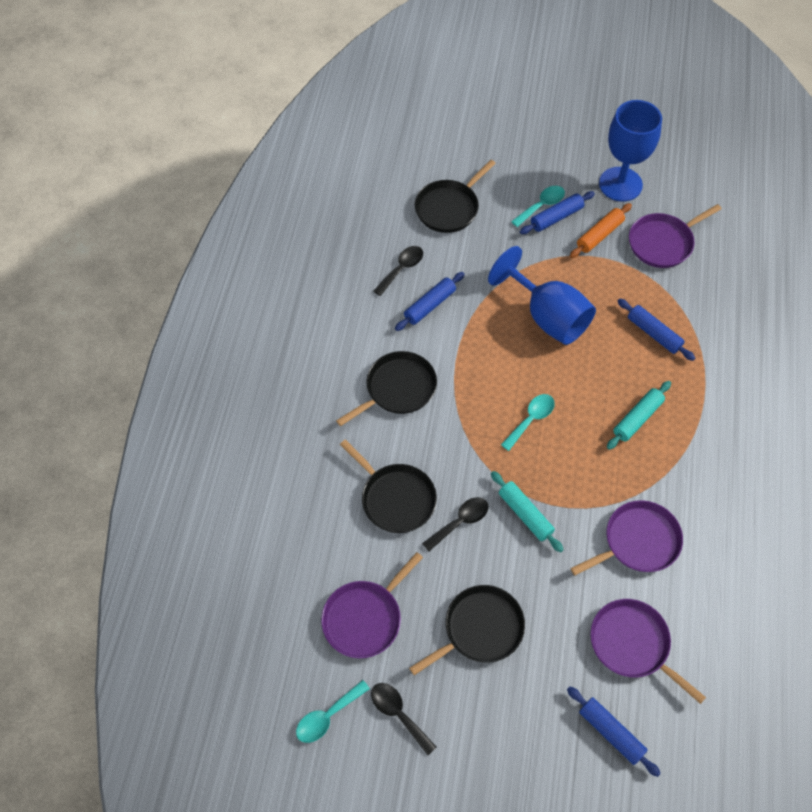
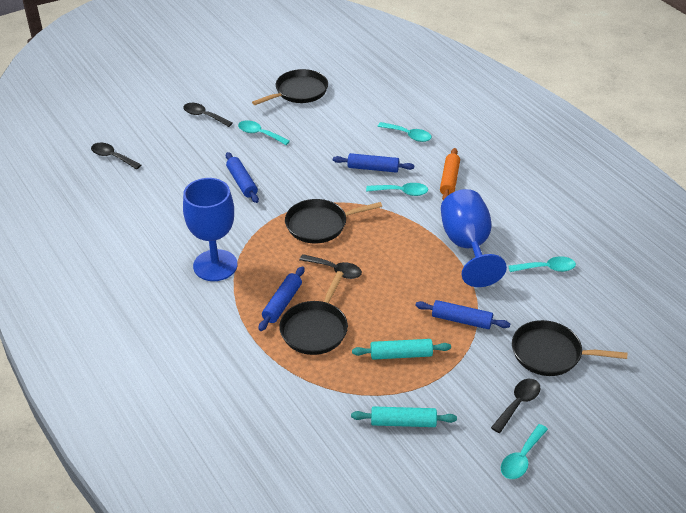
black spoon: 3 -> 4
purple pan: 4 -> 0
turquoise spoon: 3 -> 5

